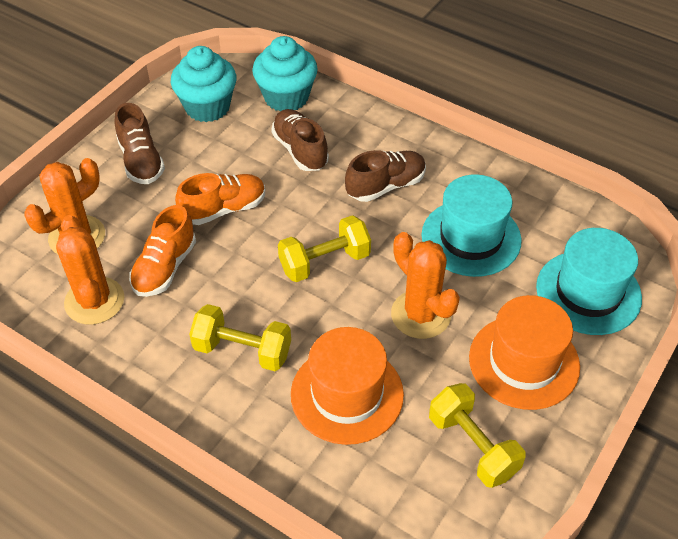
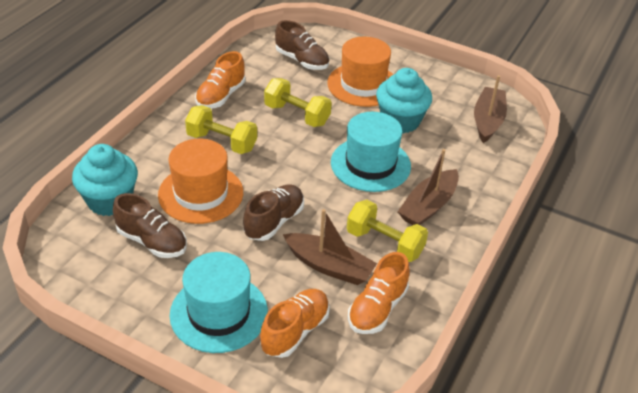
brown boat: 0 -> 3
orange cactus: 3 -> 0
orange shoe: 2 -> 3

